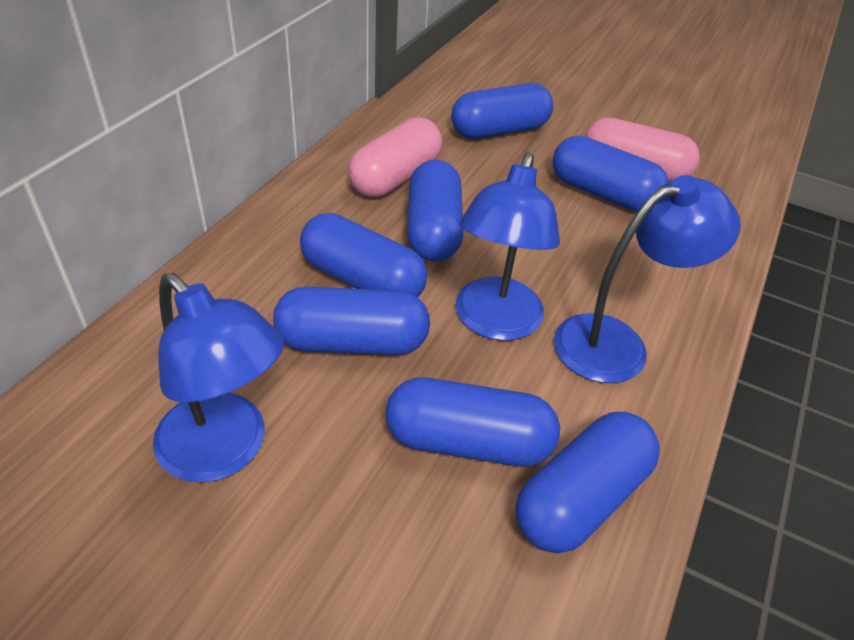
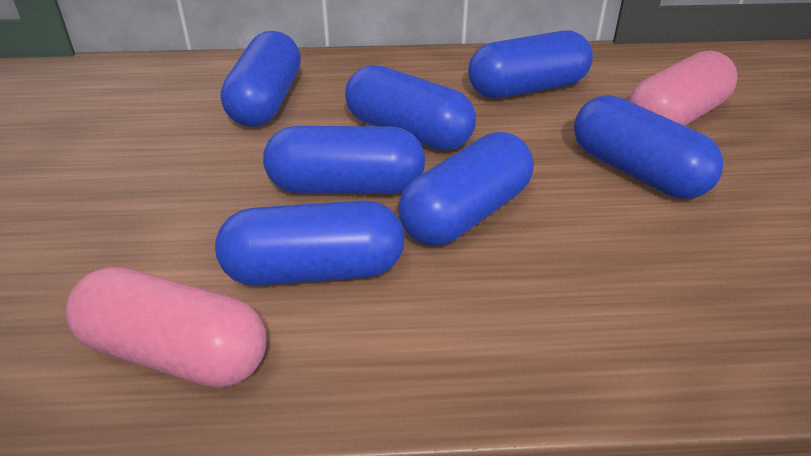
blue lamp: 3 -> 0

